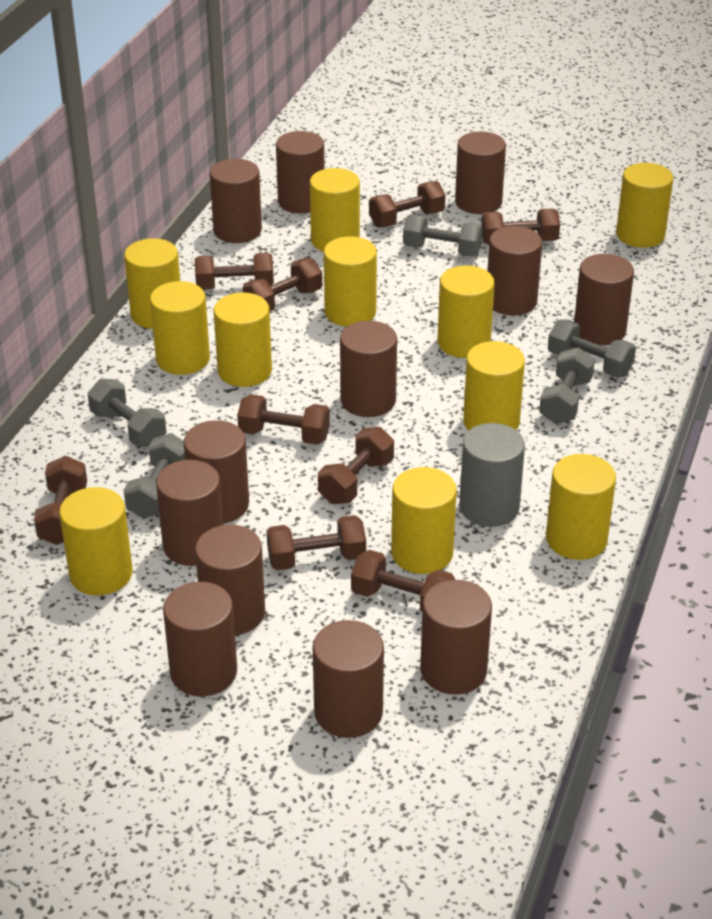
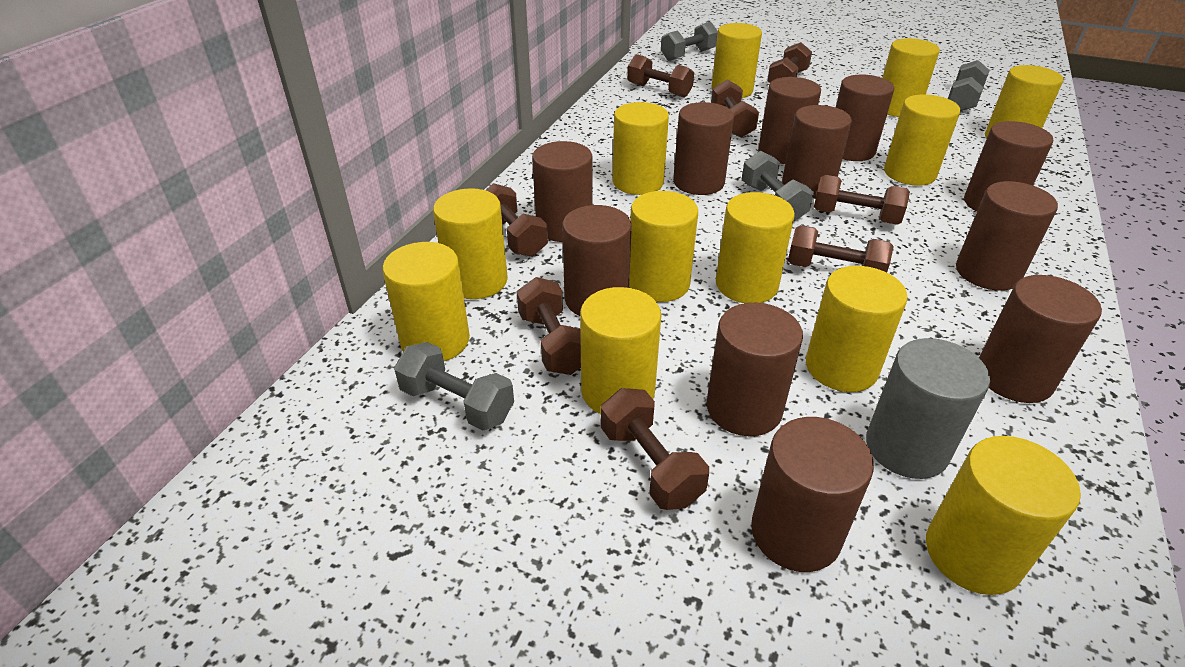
brown cylinder: 12 -> 11
brown dumbbell: 9 -> 8
grey dumbbell: 5 -> 4
yellow cylinder: 11 -> 12

